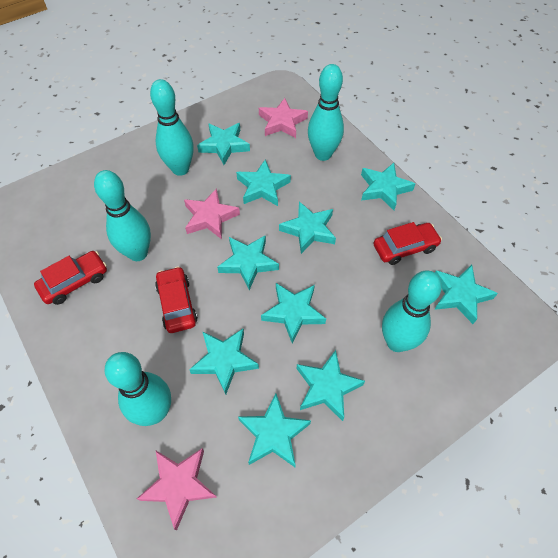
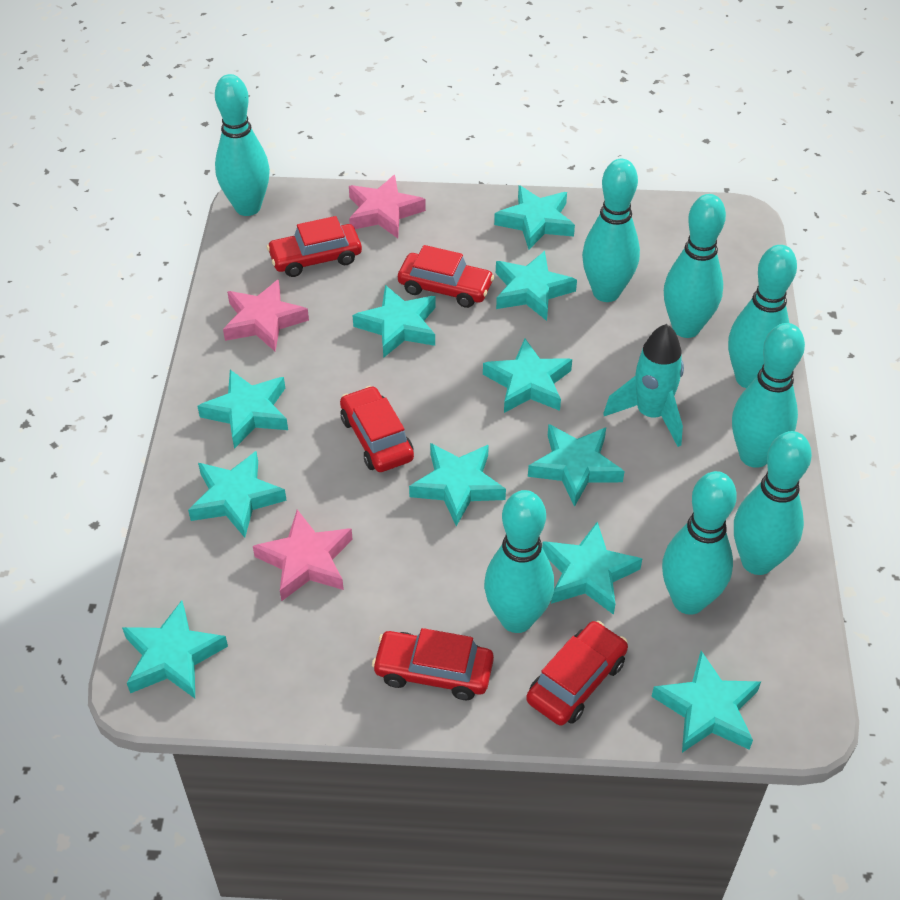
red car: 3 -> 5
turquoise bowling pin: 5 -> 8
turquoise rocket: 0 -> 1
turquoise star: 10 -> 11

